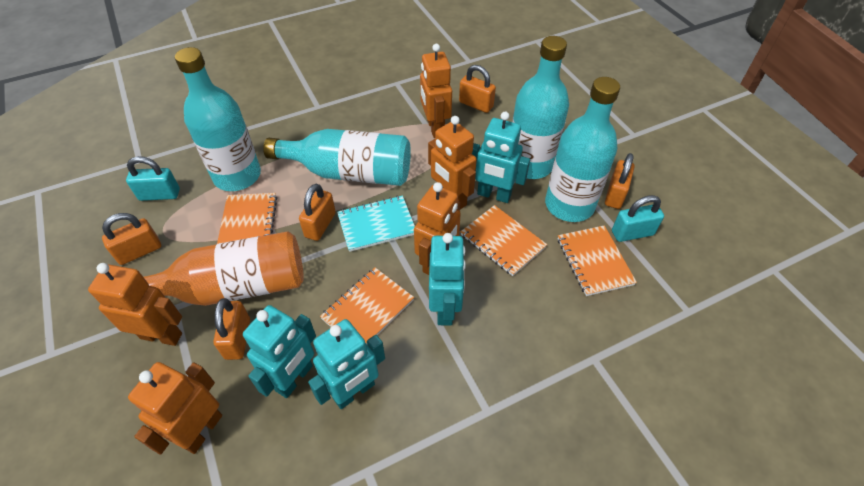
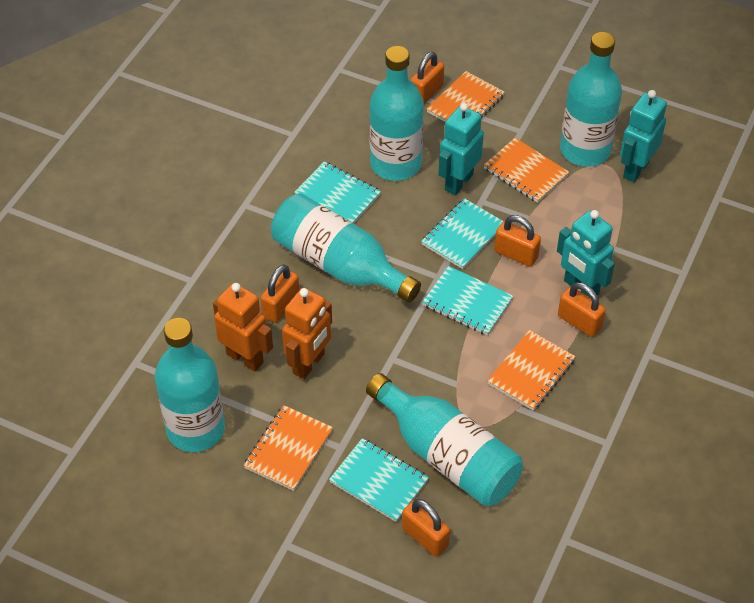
orange bottle: 1 -> 0
orange robot: 5 -> 2
turquoise bottle: 4 -> 5
turquoise notebook: 1 -> 4
turquoise padlock: 2 -> 0
turquoise robot: 4 -> 3

